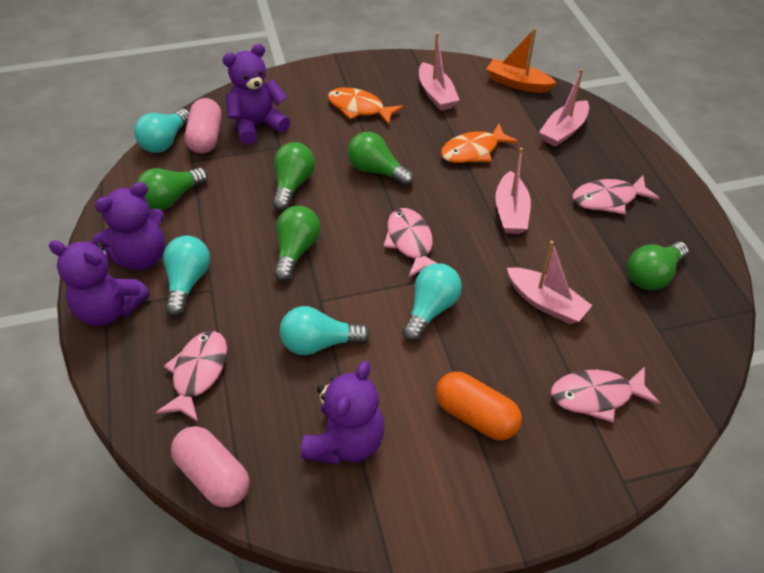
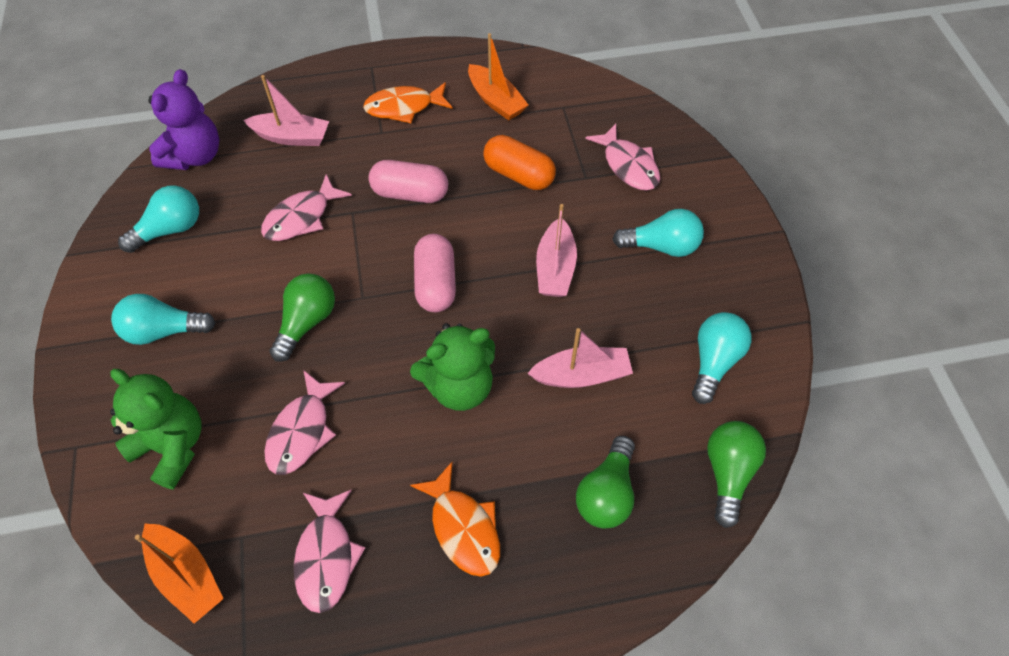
green light bulb: 5 -> 3
green teddy bear: 0 -> 2
orange boat: 1 -> 2
pink boat: 4 -> 3
purple teddy bear: 4 -> 1

